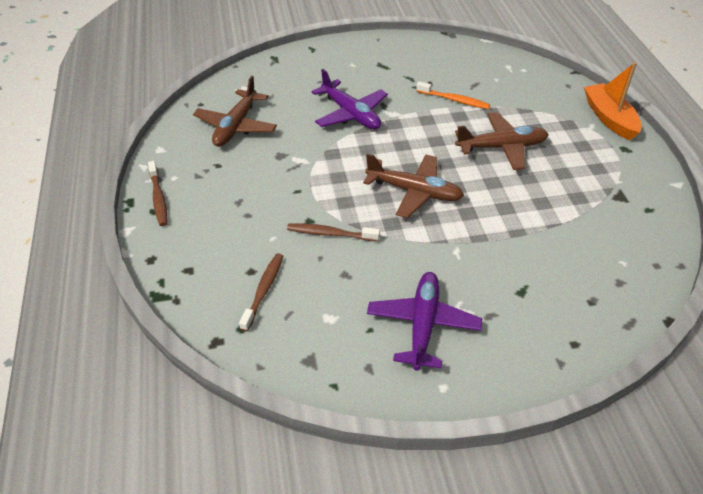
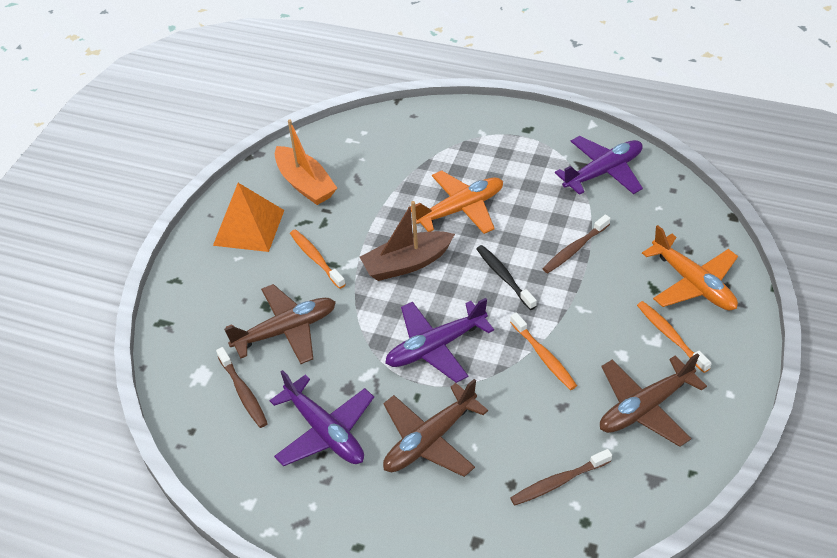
black toothbrush: 0 -> 1
brown boat: 0 -> 1
orange plane: 0 -> 2
orange pyramid: 0 -> 1
orange toothbrush: 1 -> 3
purple plane: 2 -> 3

